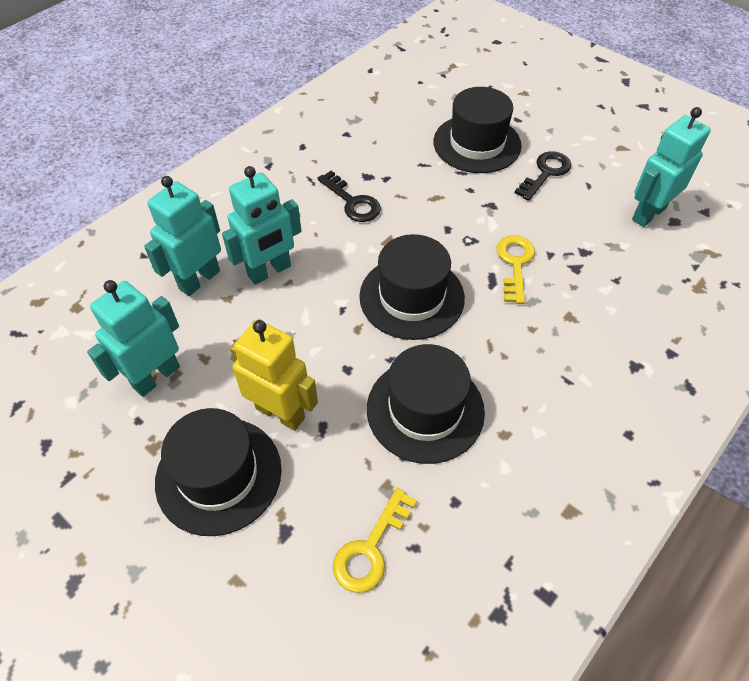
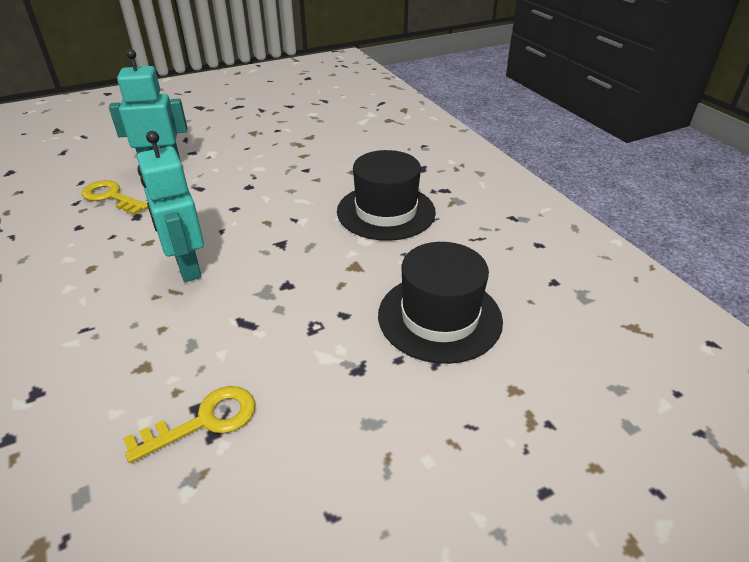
black hat: 4 -> 2
black key: 2 -> 0
turquoise robot: 4 -> 2
yellow robot: 1 -> 0

